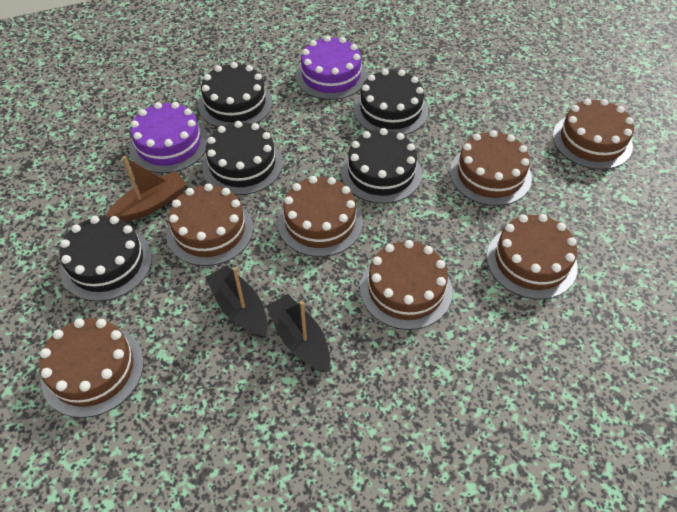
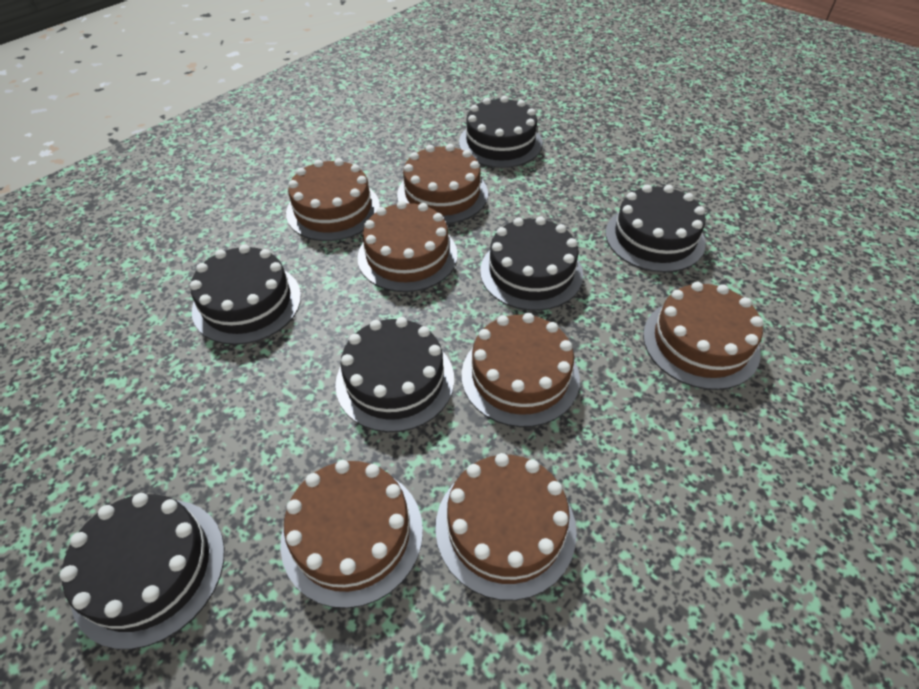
black boat: 2 -> 0
black cake: 5 -> 6
brown boat: 1 -> 0
purple cake: 2 -> 0

